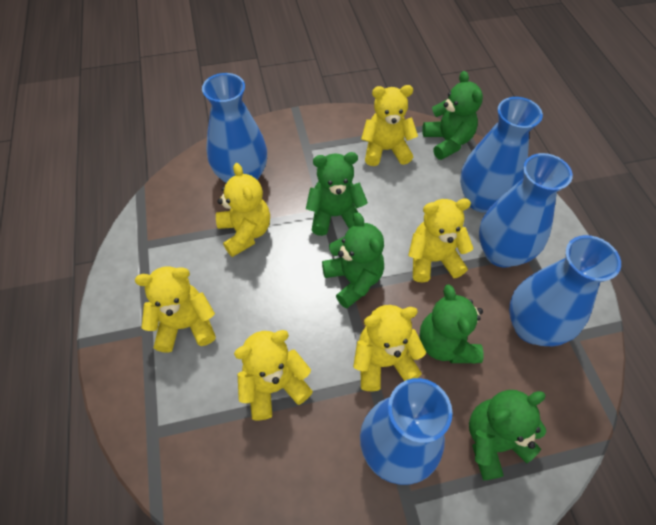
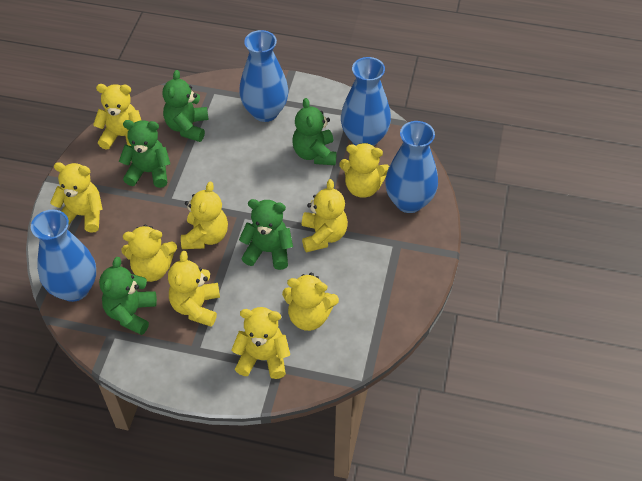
blue vase: 5 -> 4
yellow teddy bear: 6 -> 9

